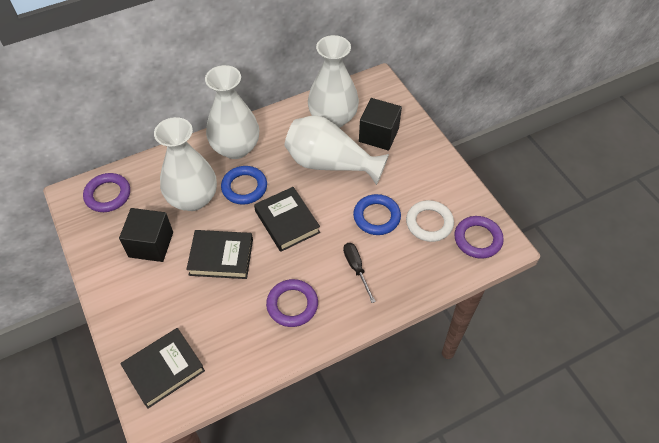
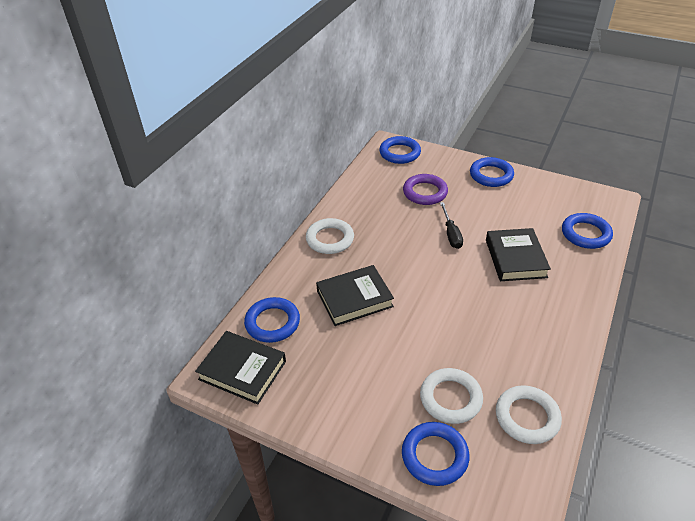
black cube: 2 -> 0
blue ring: 2 -> 5
purple ring: 3 -> 1
white ring: 1 -> 3
white vase: 4 -> 0

